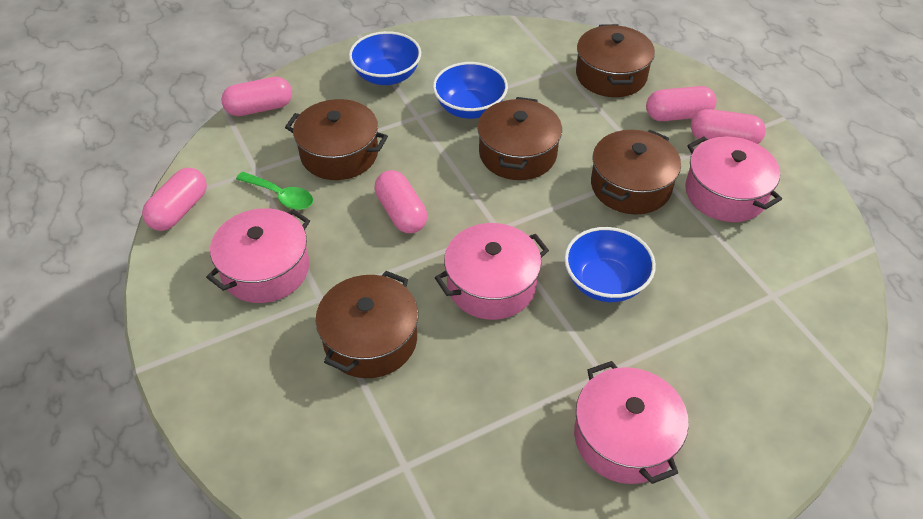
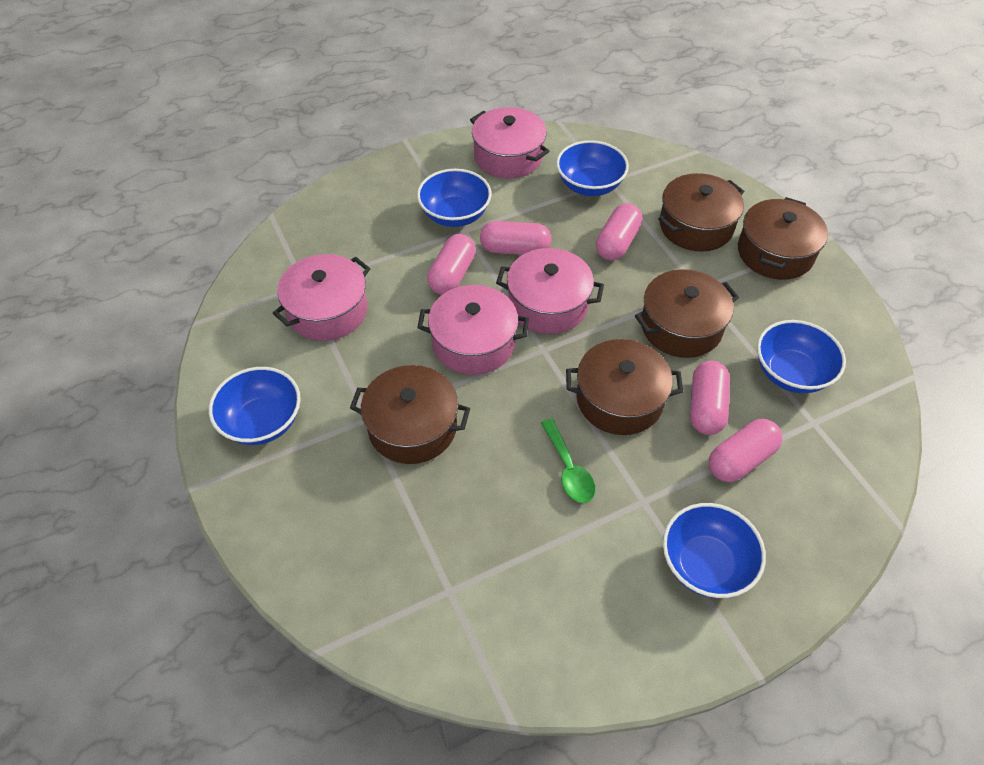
blue bowl: 3 -> 5

